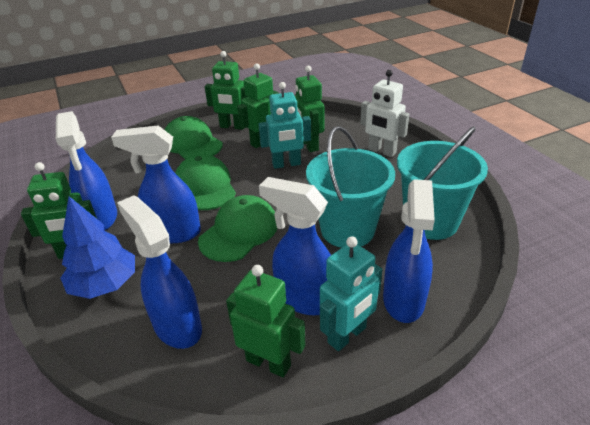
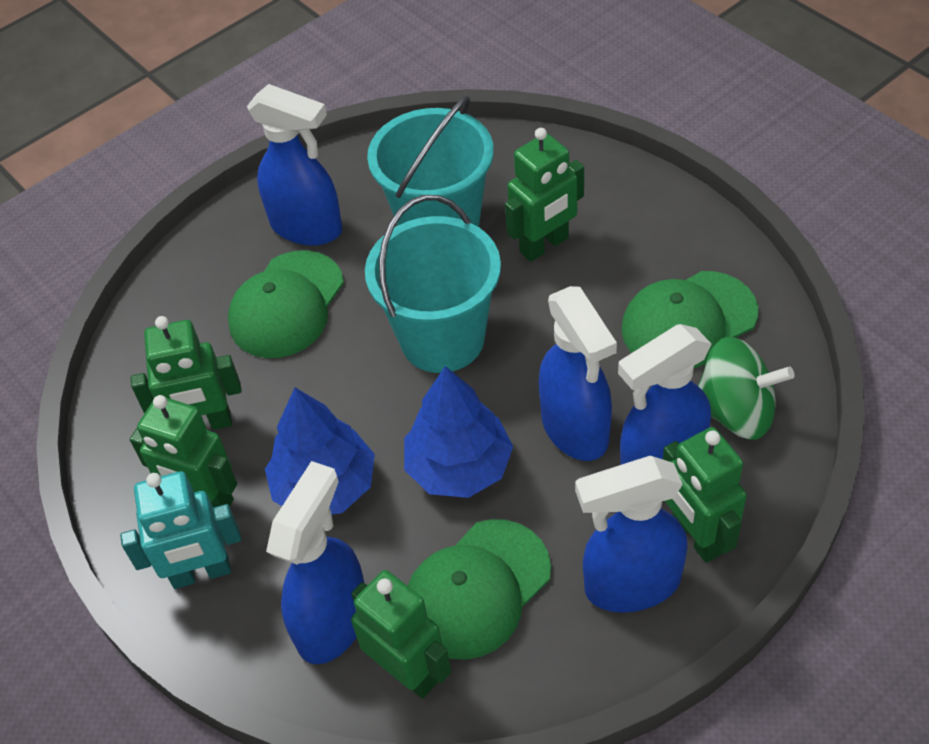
blue tree: 1 -> 2
green spinning top: 0 -> 1
turquoise robot: 2 -> 1
white robot: 1 -> 0

